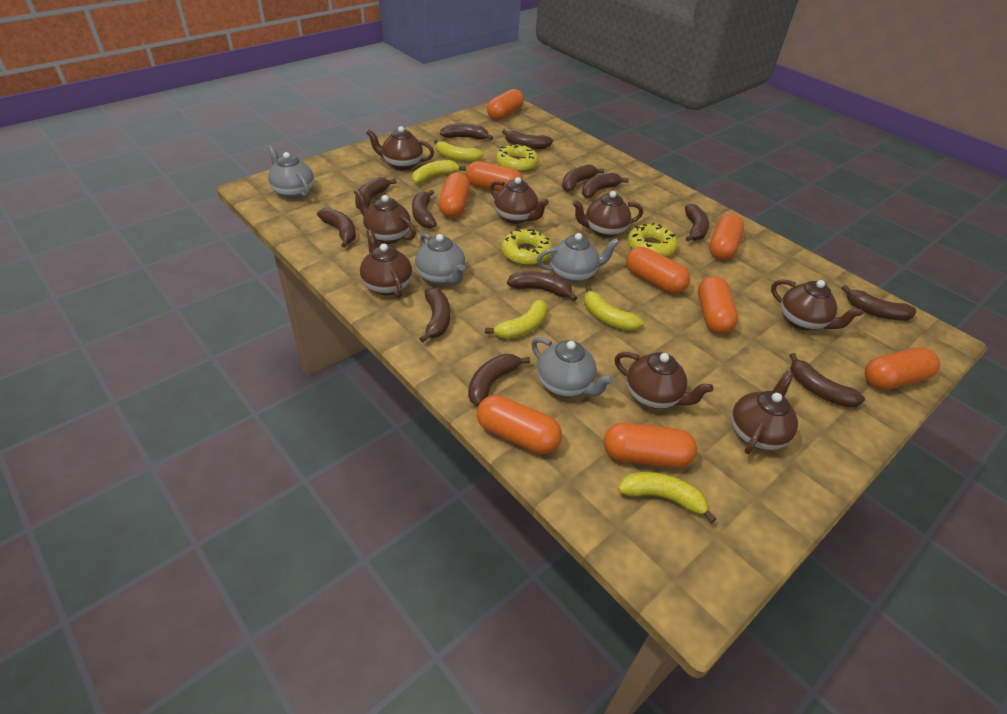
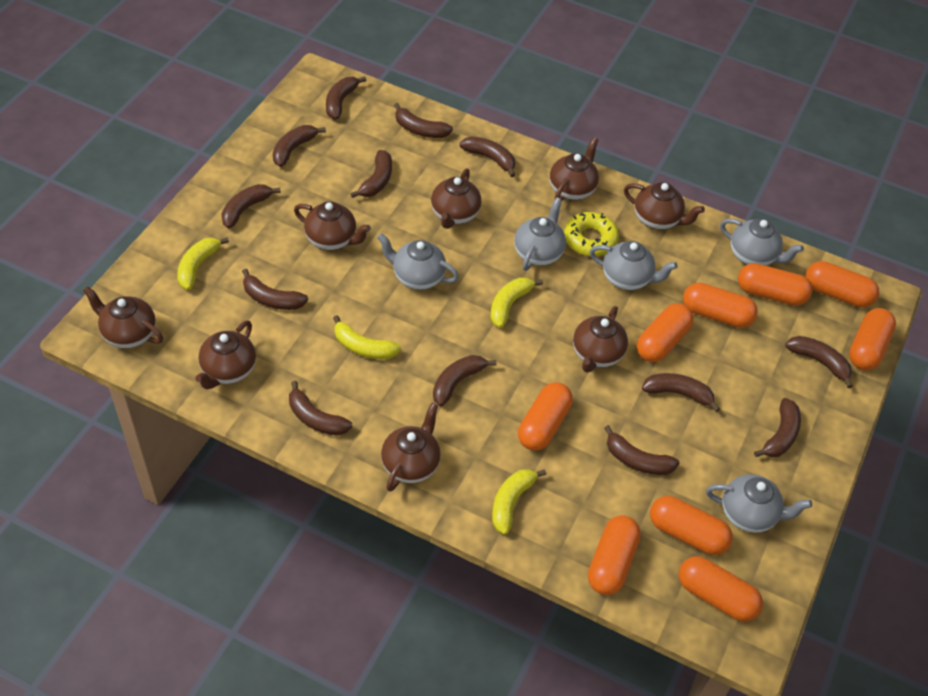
grey teapot: 4 -> 5
yellow banana: 5 -> 4
yellow donut: 3 -> 1

